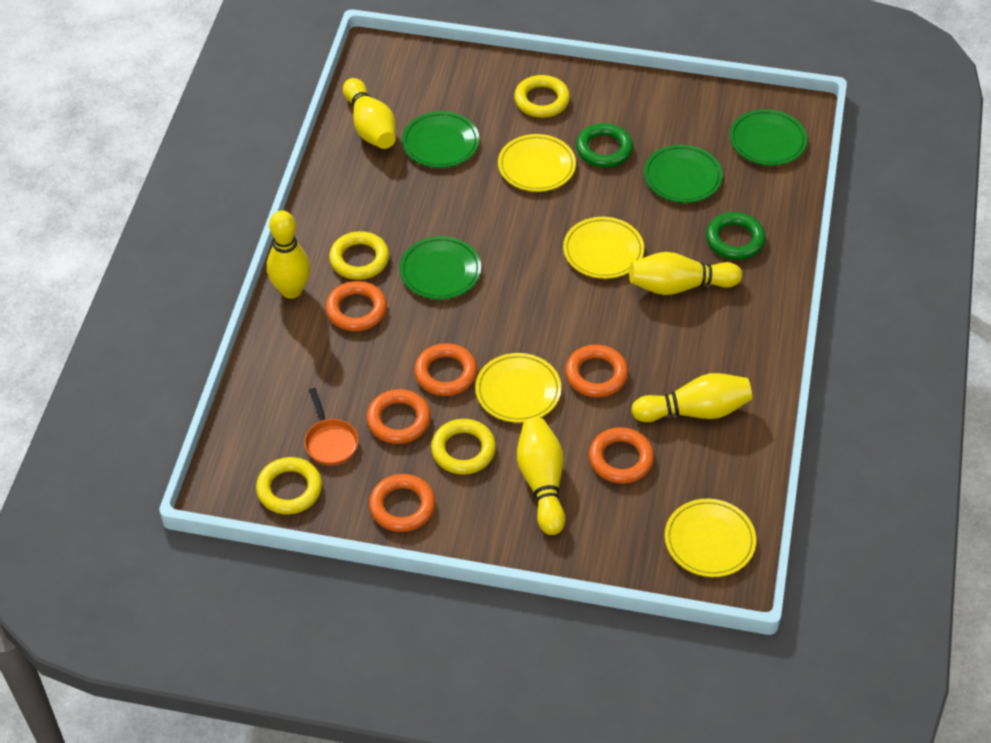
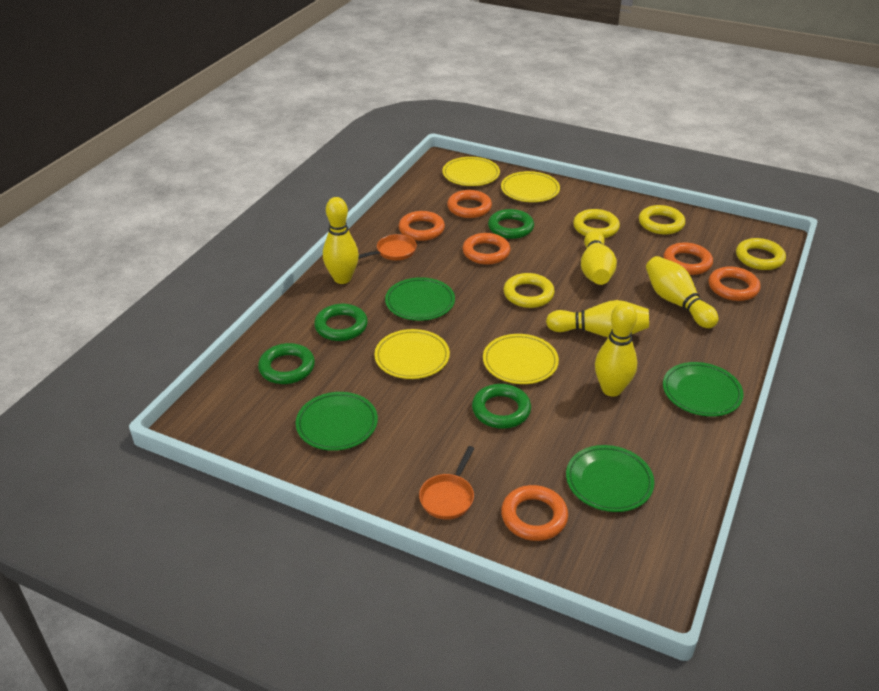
green ring: 2 -> 4
orange pan: 1 -> 2

